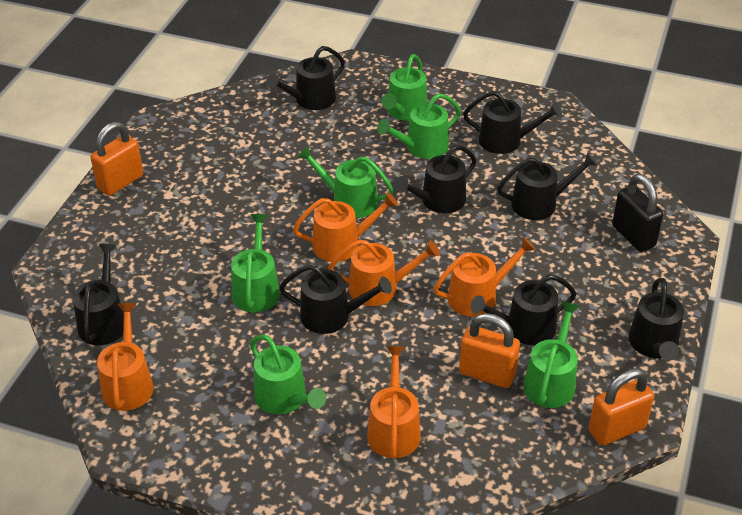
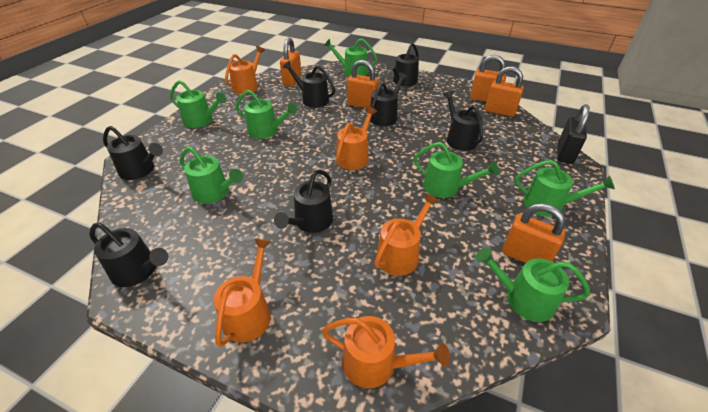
black watering can: 8 -> 7
green watering can: 6 -> 7
orange padlock: 3 -> 5

